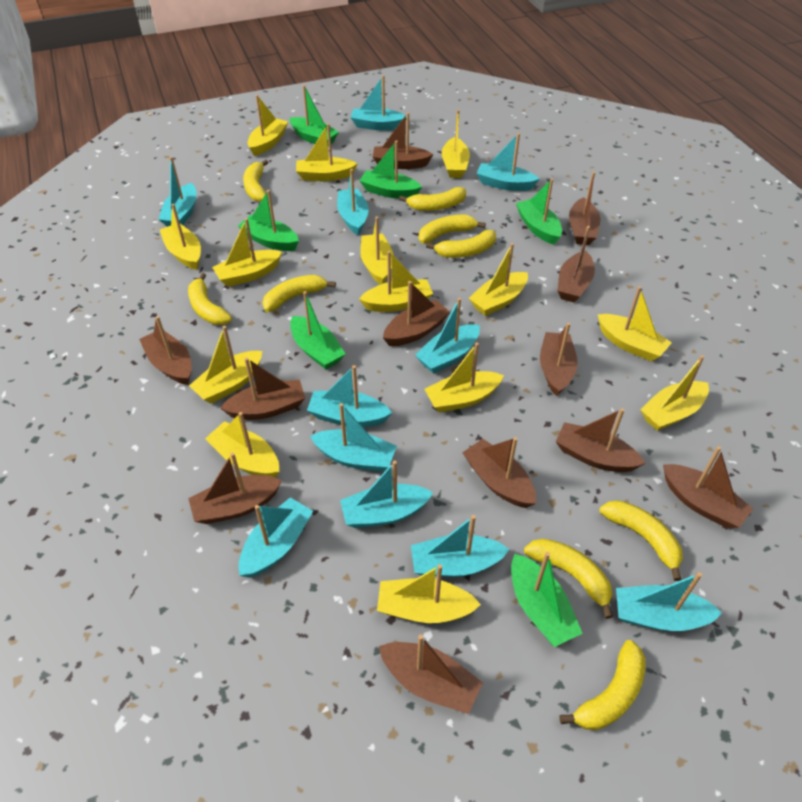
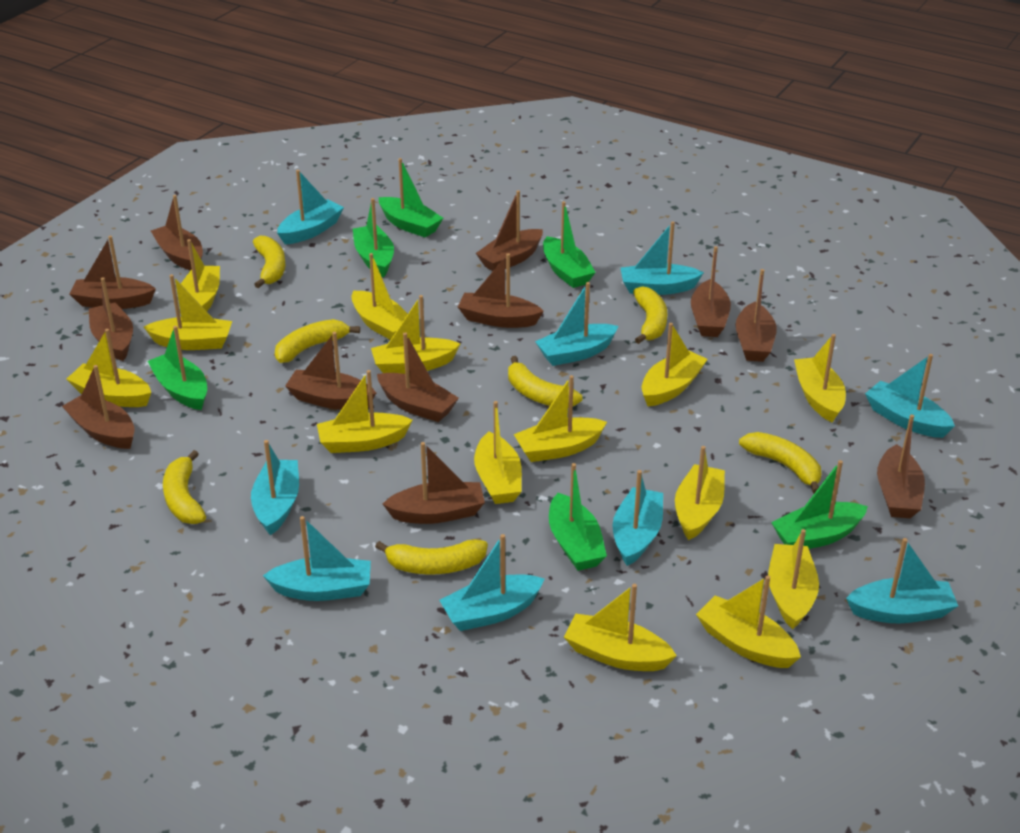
turquoise boat: 11 -> 9
yellow banana: 9 -> 7

